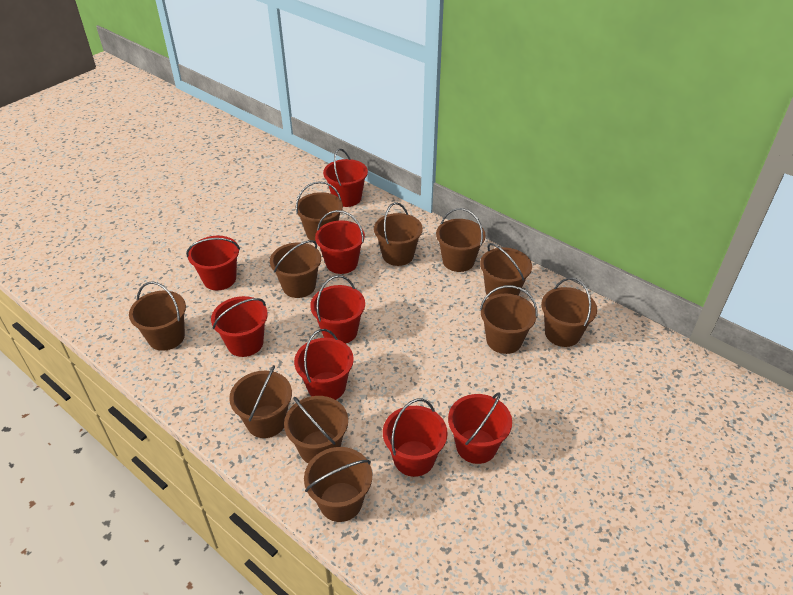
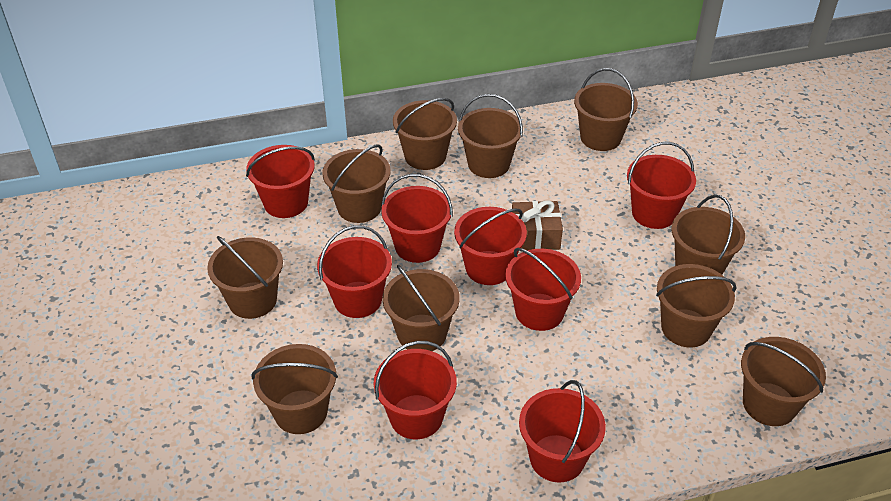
brown bucket: 11 -> 10
brown gift: 0 -> 1

